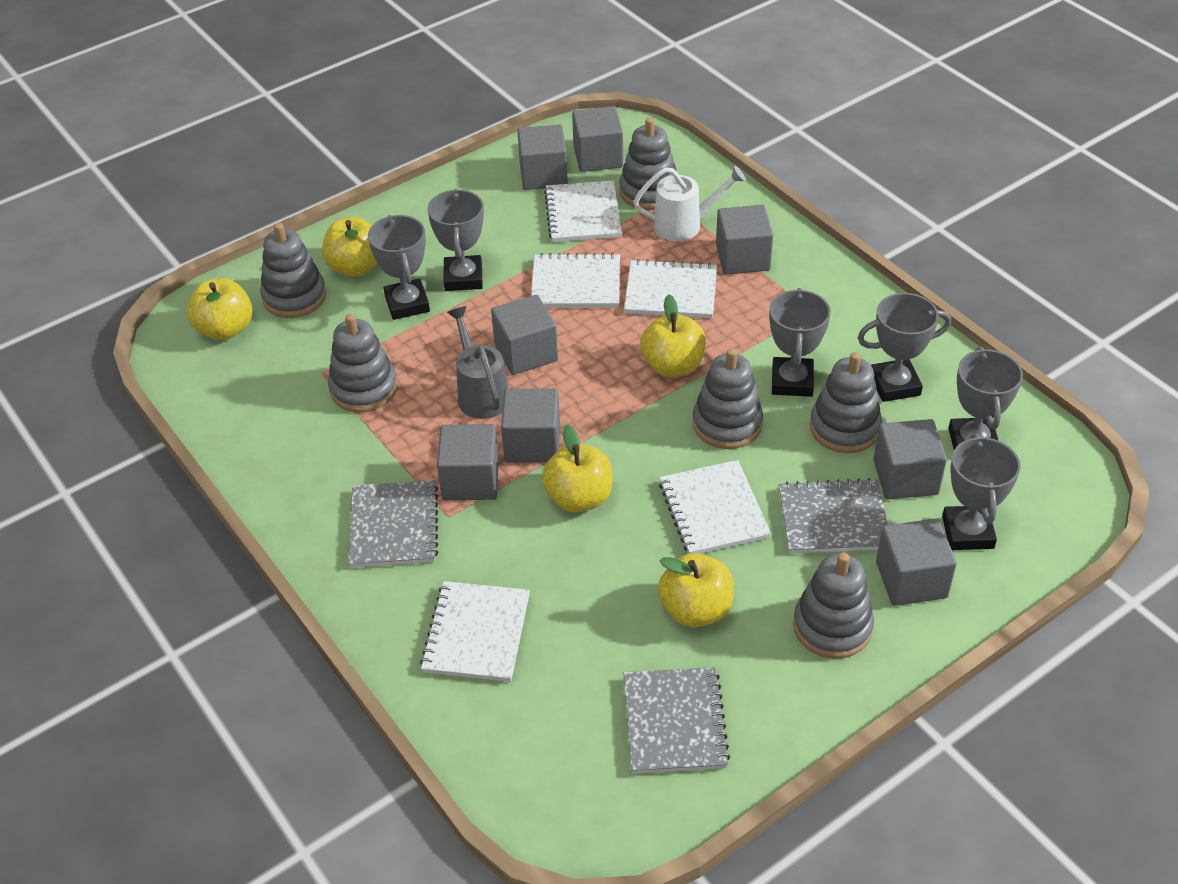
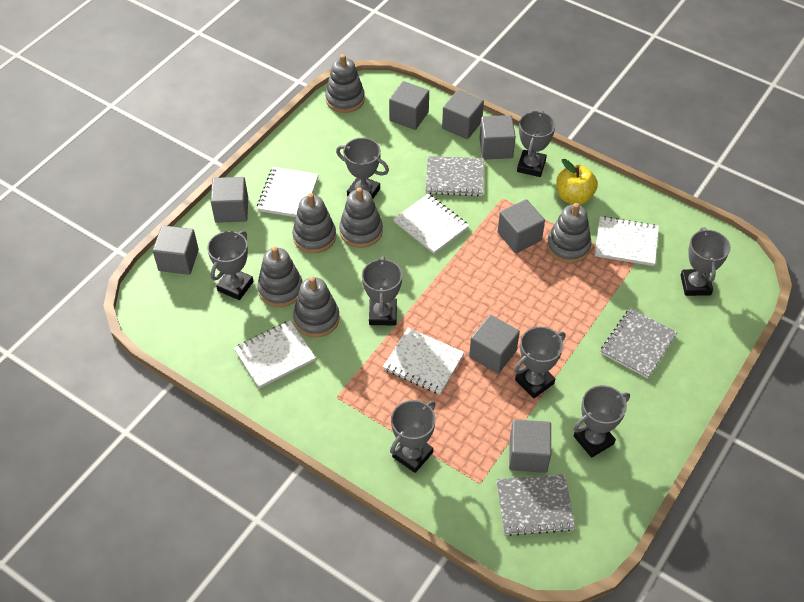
grey trophy: 6 -> 8
grey watering can: 1 -> 0
white watering can: 1 -> 0
yellow apple: 5 -> 1

